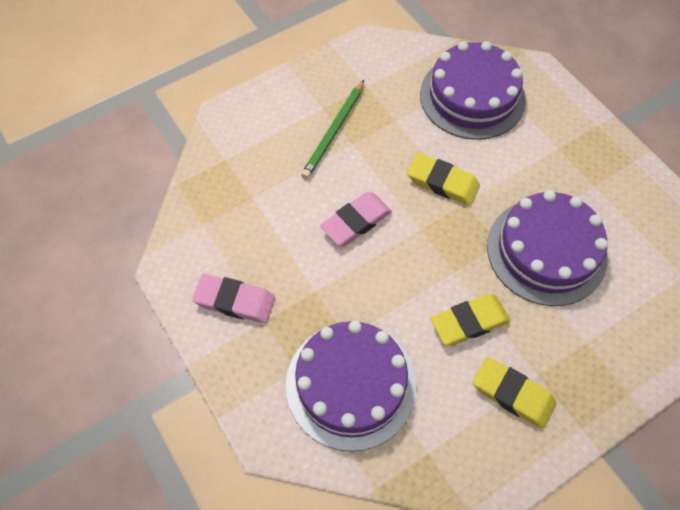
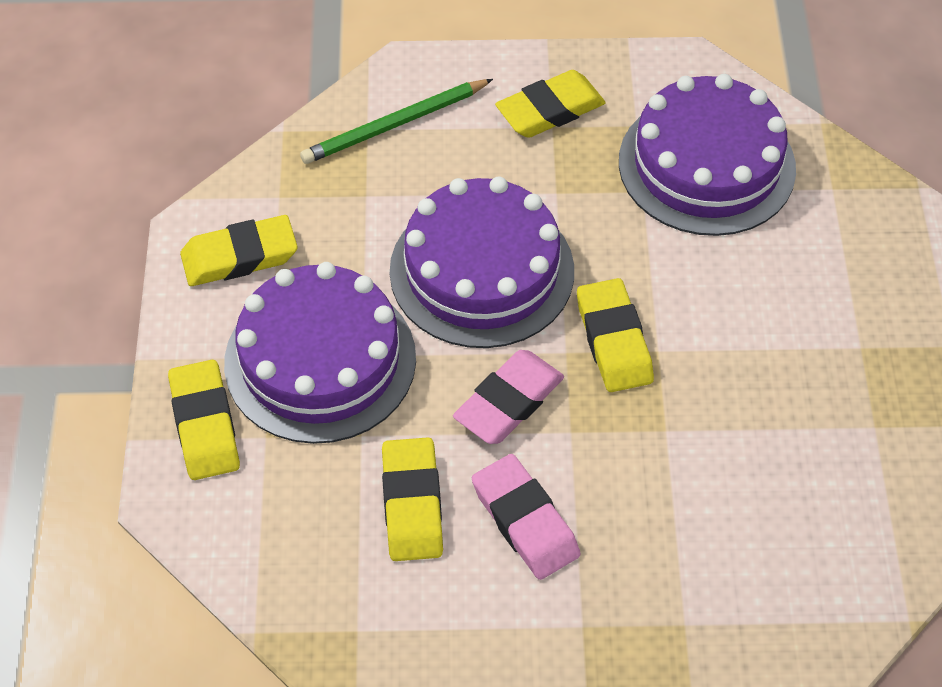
yellow eraser: 3 -> 5

